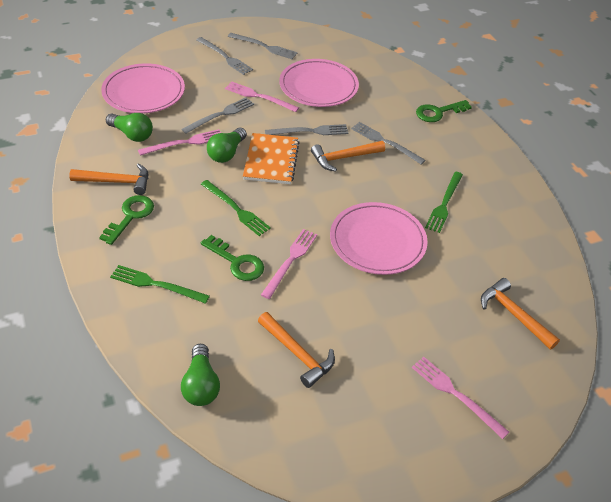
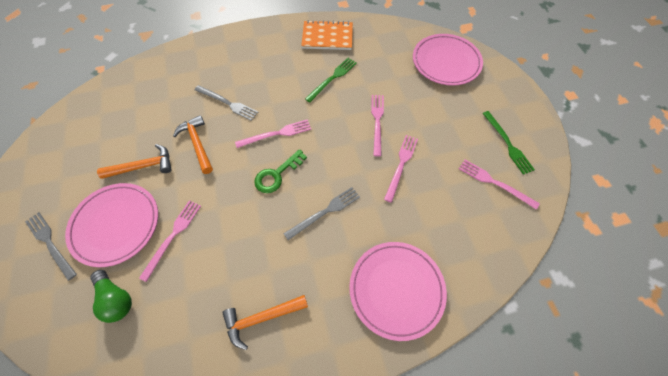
green fork: 3 -> 2
green key: 3 -> 1
green light bulb: 3 -> 1
grey fork: 5 -> 3
orange hammer: 4 -> 3
pink fork: 4 -> 5

